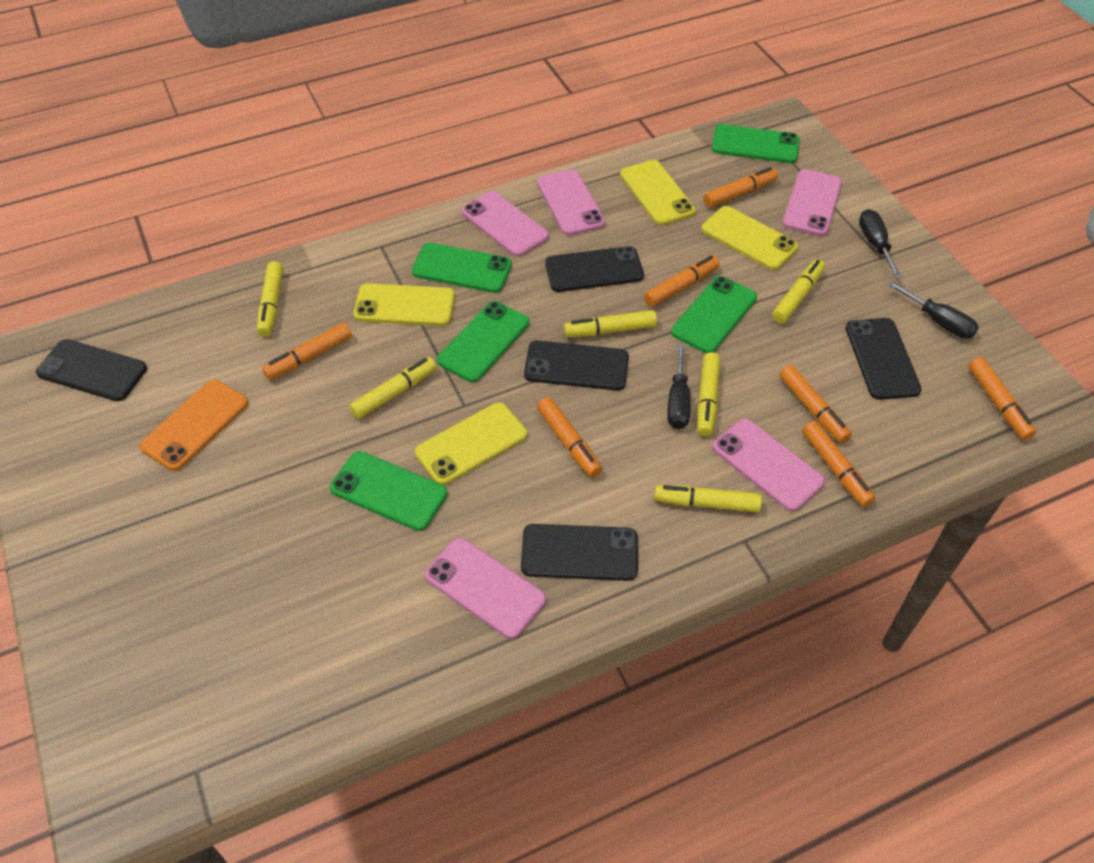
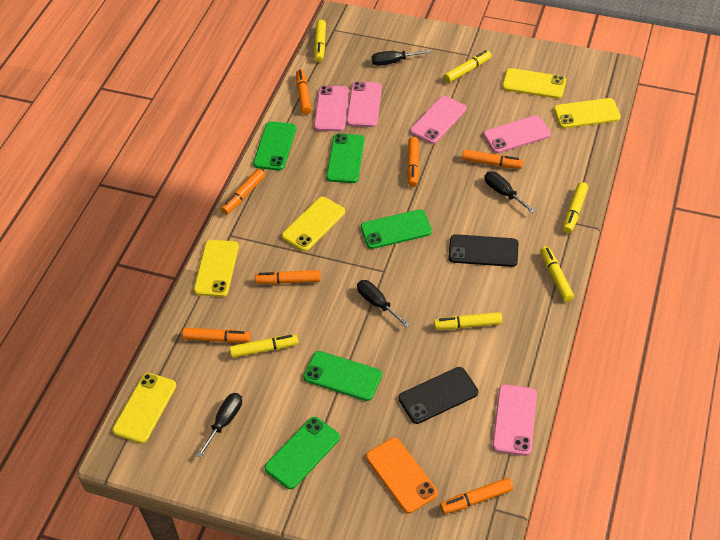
black phone: 5 -> 2
black screwdriver: 3 -> 4
yellow phone: 4 -> 5

